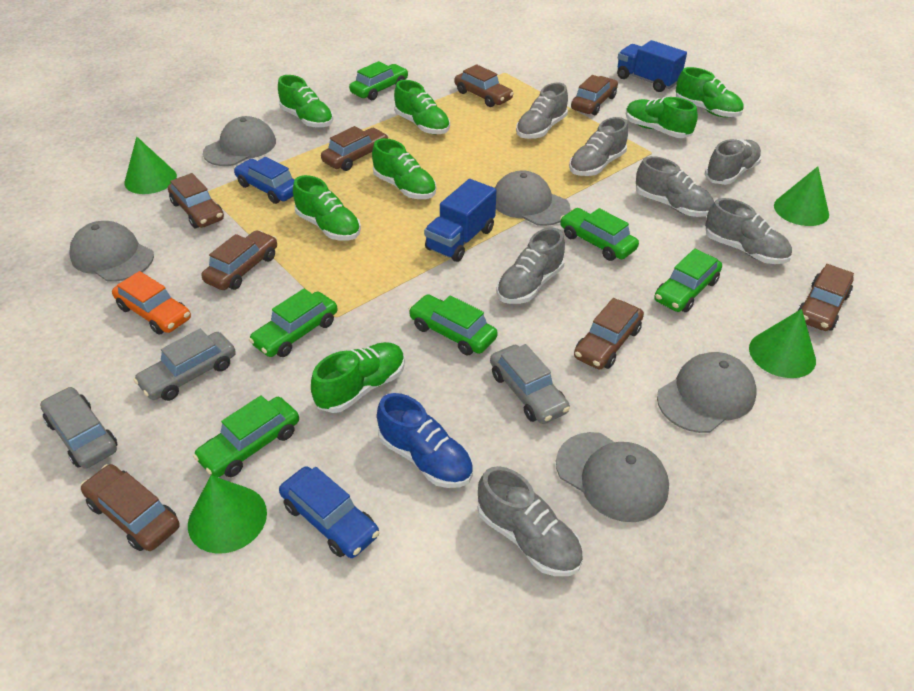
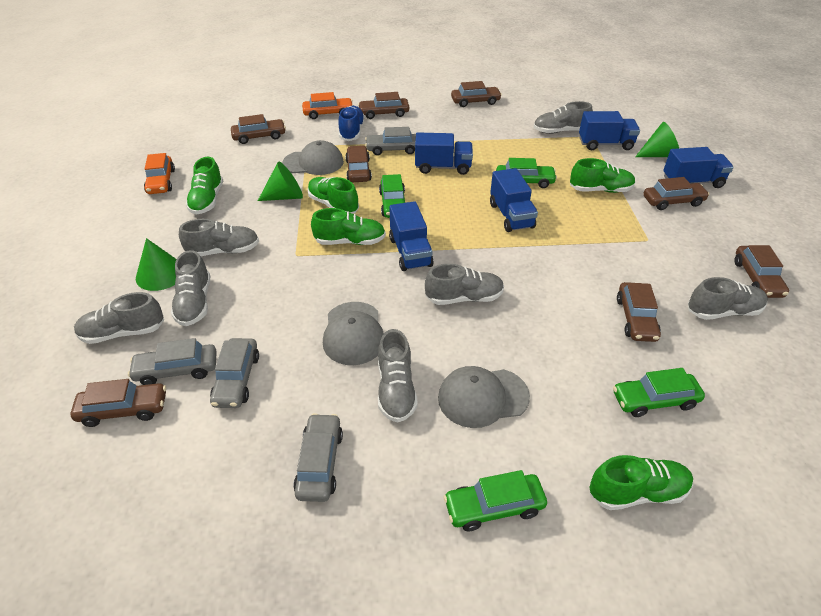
blue car: 2 -> 0
blue truck: 2 -> 5
green car: 6 -> 4
green cone: 4 -> 3
green shoe: 7 -> 5
grey cap: 5 -> 3
grey car: 3 -> 4
orange car: 1 -> 2

